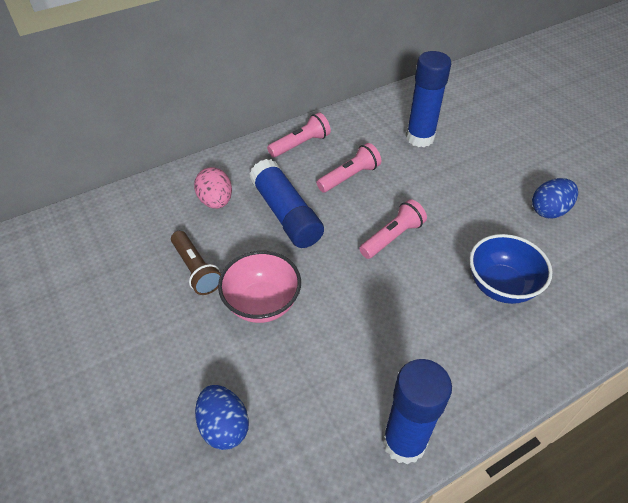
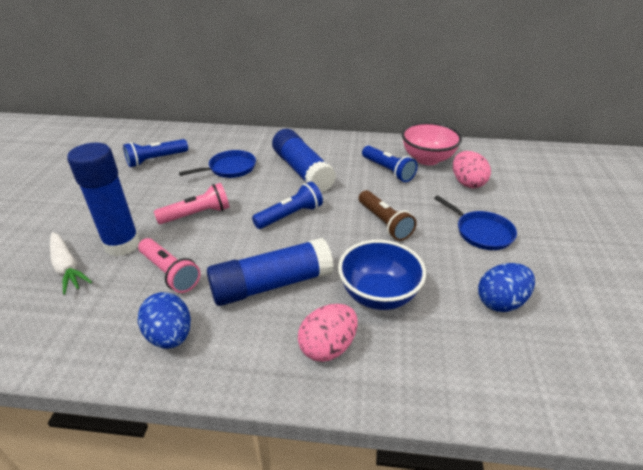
blue flashlight: 0 -> 3
blue pan: 0 -> 2
pink egg: 1 -> 2
pink flashlight: 3 -> 2
white carrot: 0 -> 1

